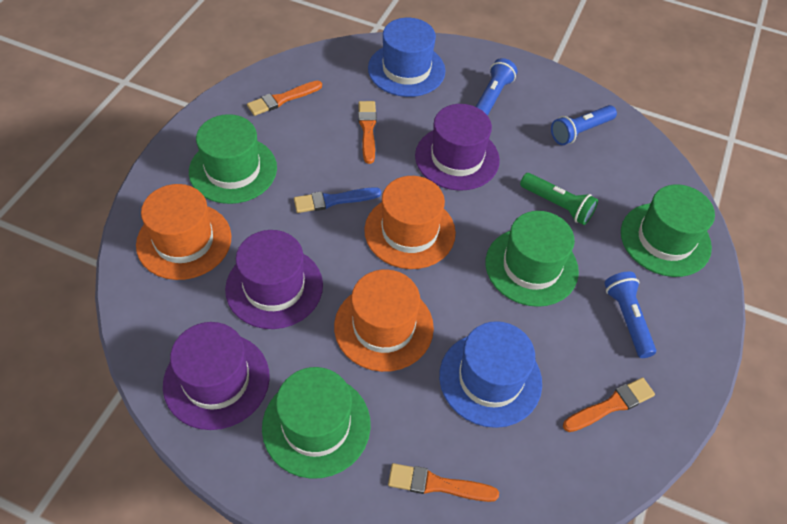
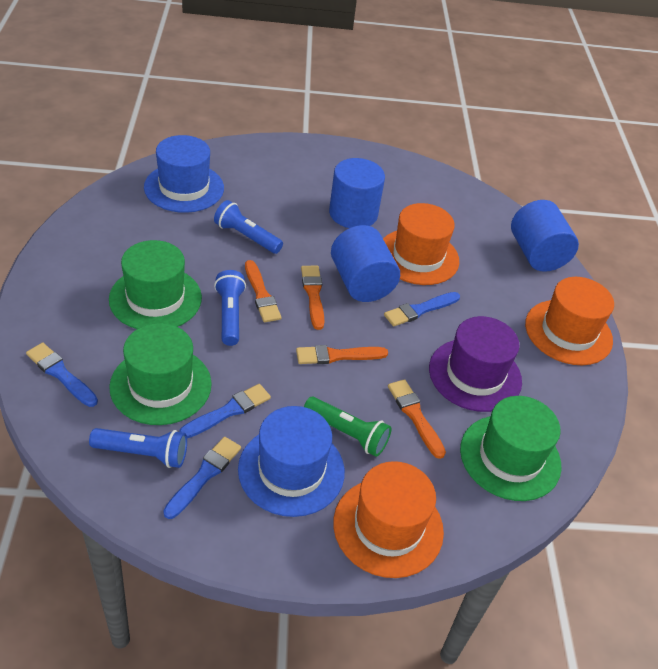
blue brush: 1 -> 4
blue cylinder: 0 -> 3
green hat: 4 -> 3
purple hat: 3 -> 1

